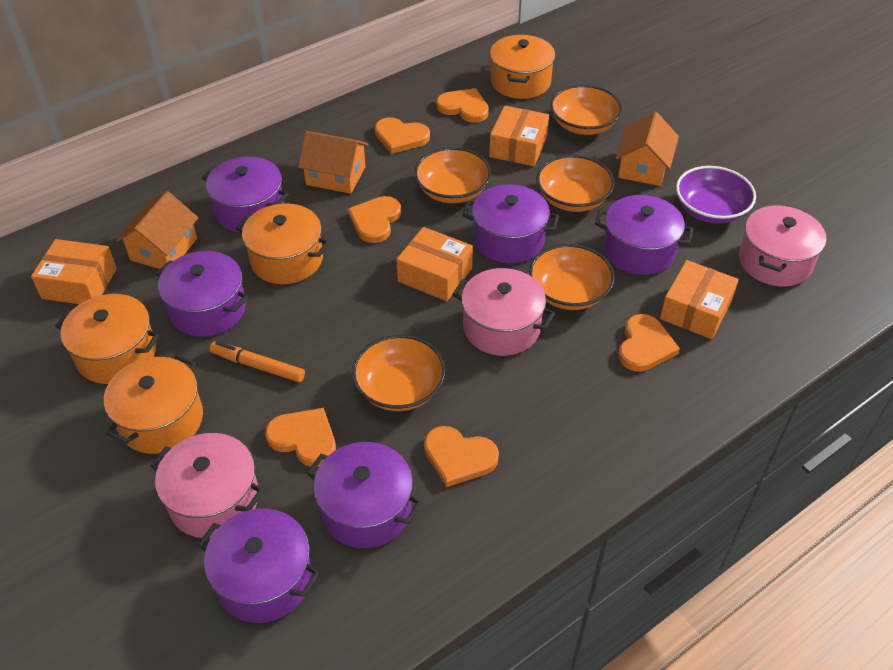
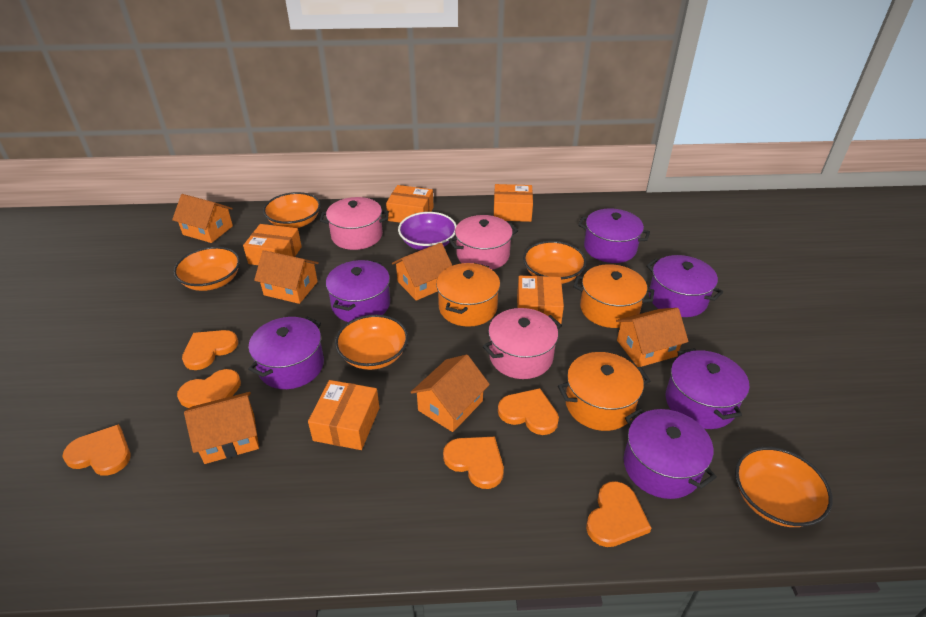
orange box: 4 -> 5
orange house: 3 -> 6
orange marker: 1 -> 0
orange pot: 4 -> 3

